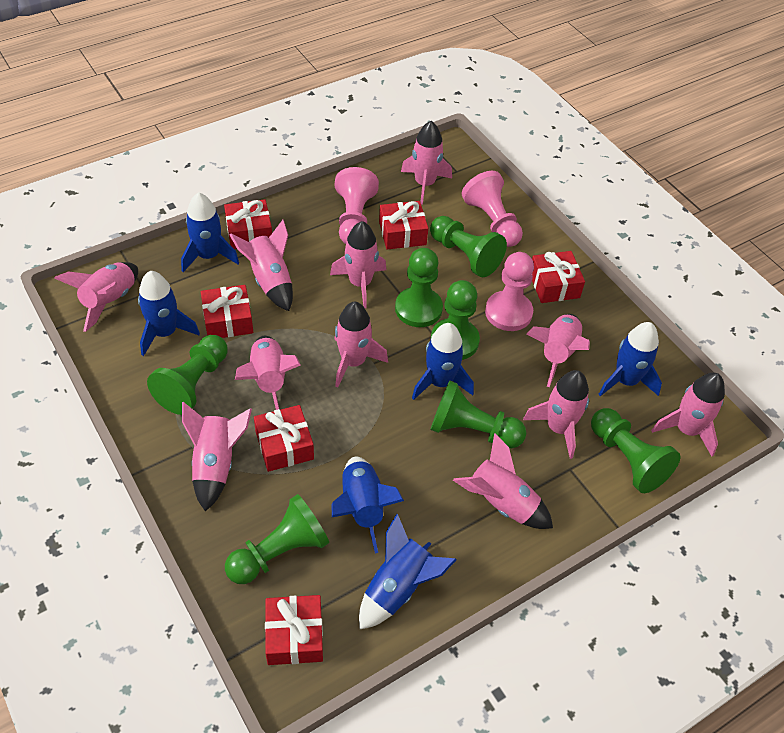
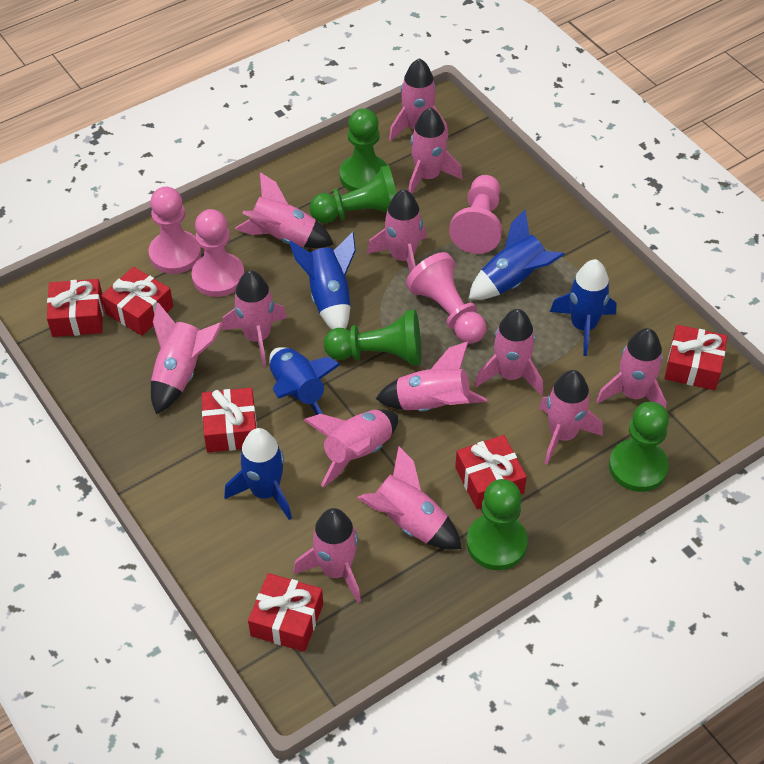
blue rocket: 6 -> 5
green pawn: 7 -> 5
pink pawn: 3 -> 4
pink rocket: 11 -> 13

